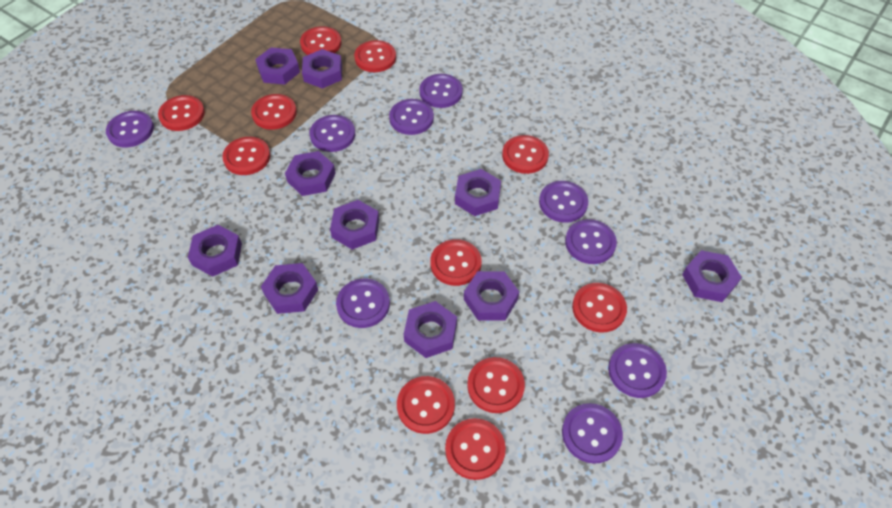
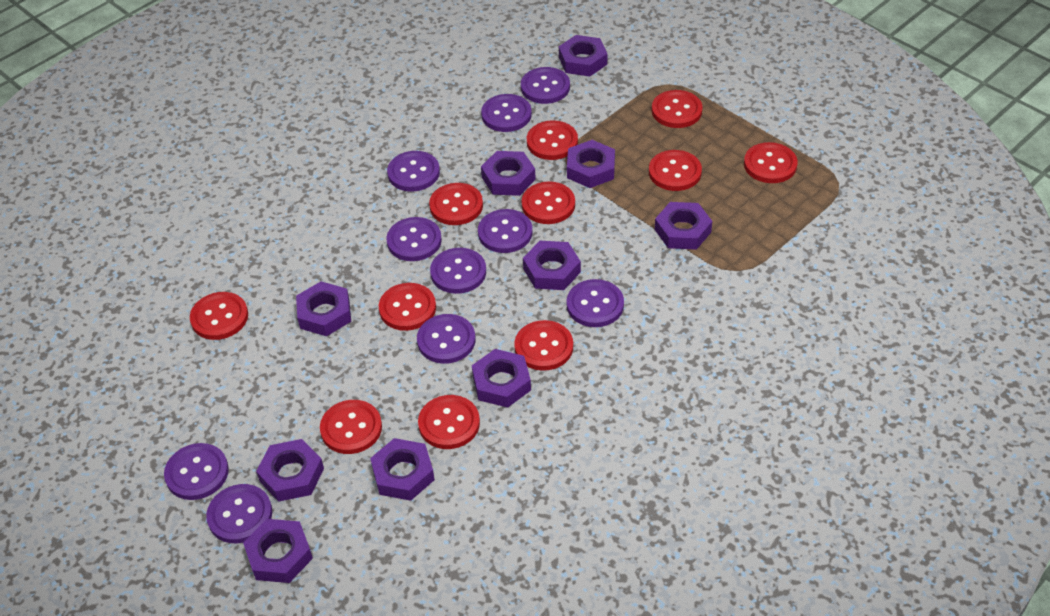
purple button: 9 -> 10

